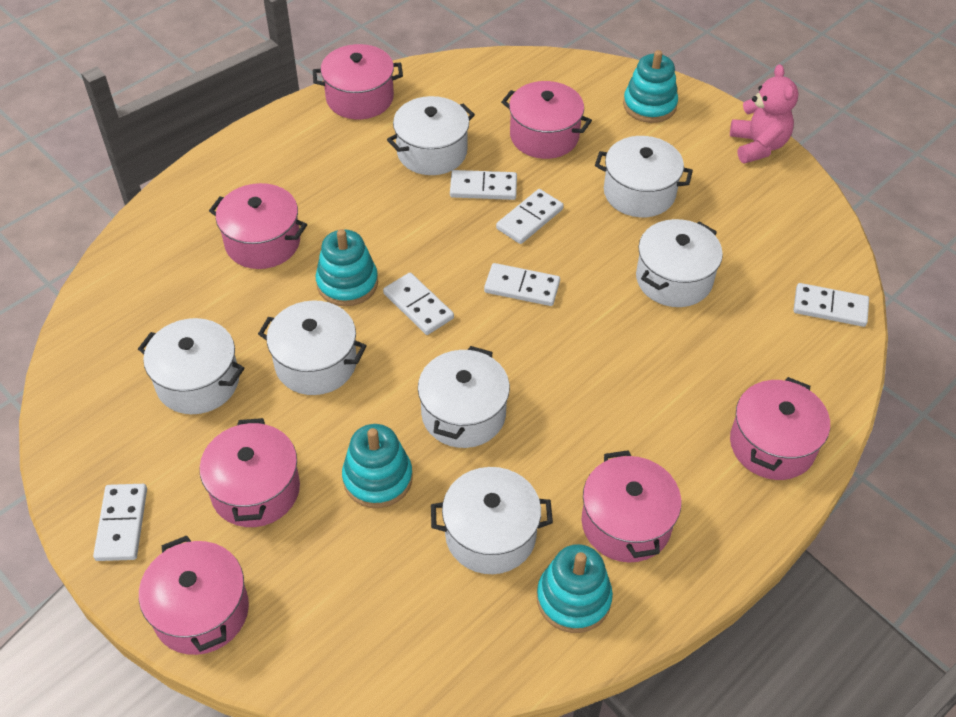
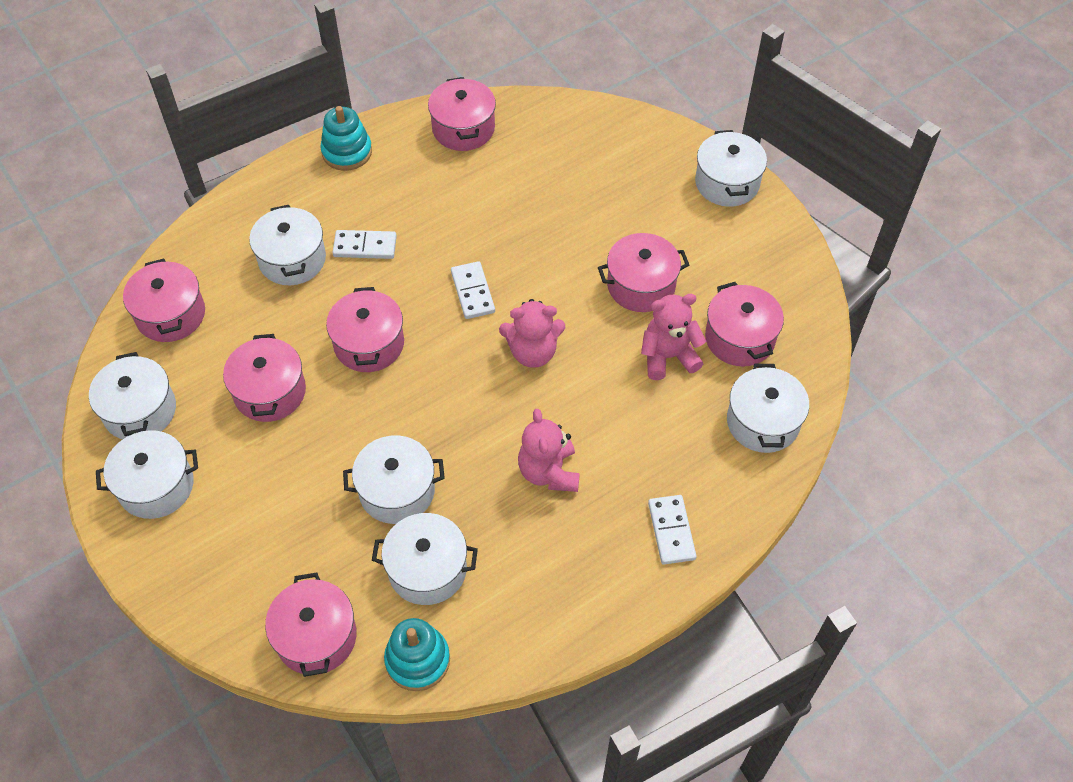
pink teddy bear: 1 -> 3
turquoise stacking toy: 4 -> 2
white domino: 6 -> 3

